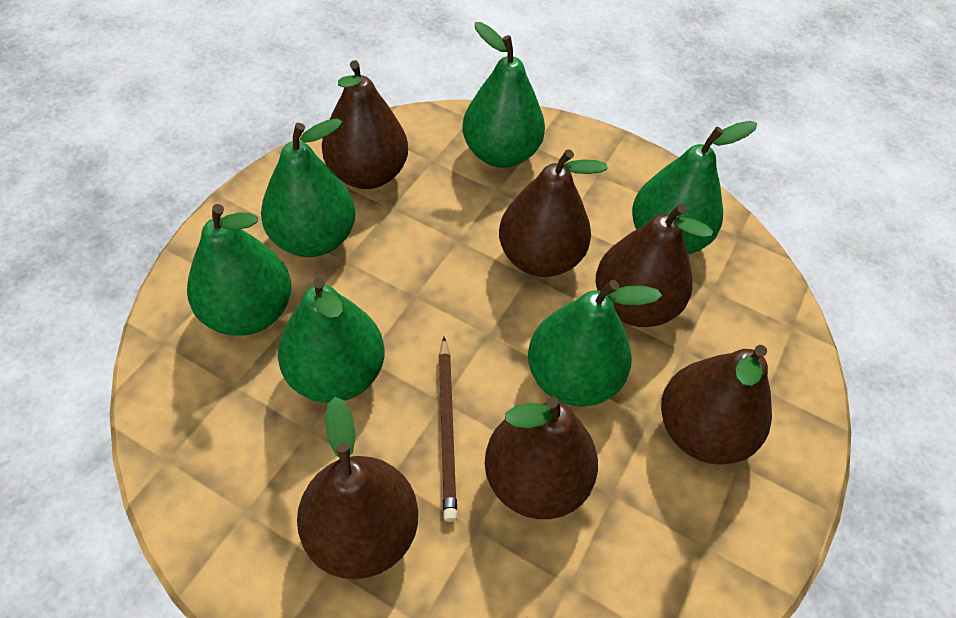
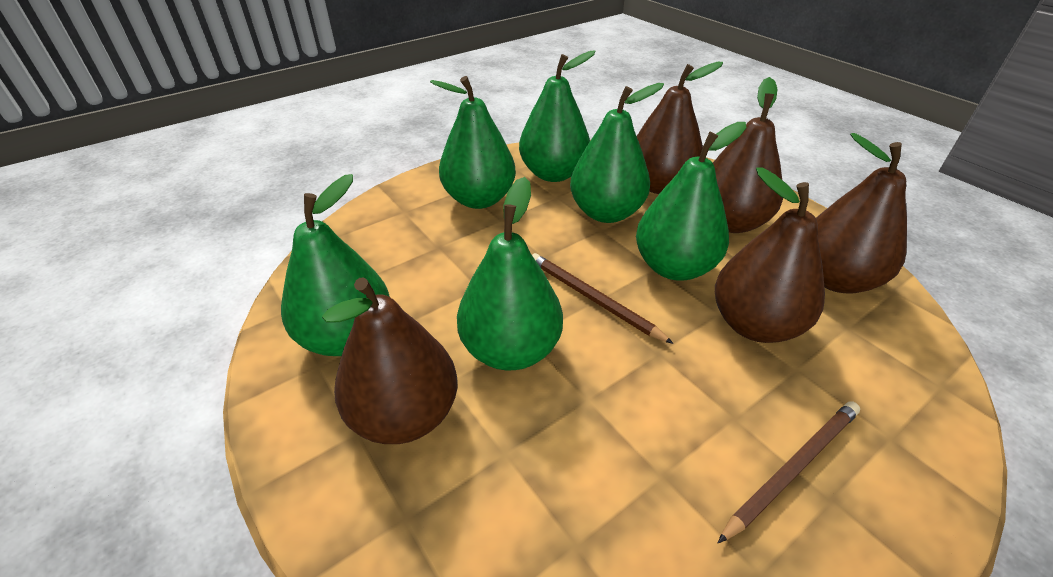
brown pear: 6 -> 5
brown pencil: 1 -> 2

